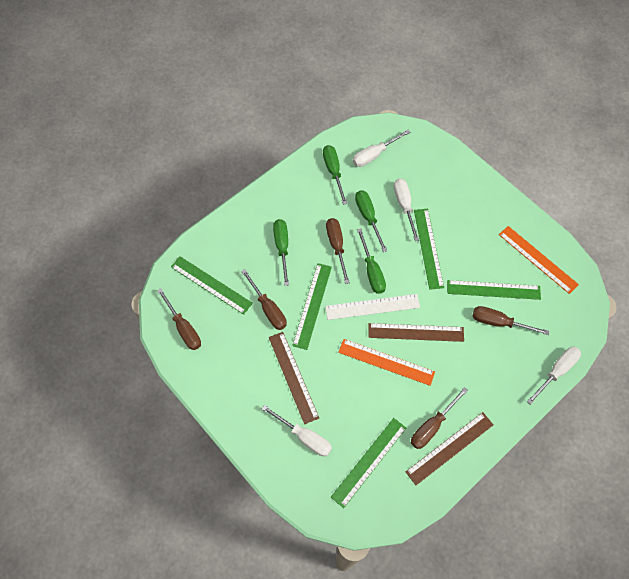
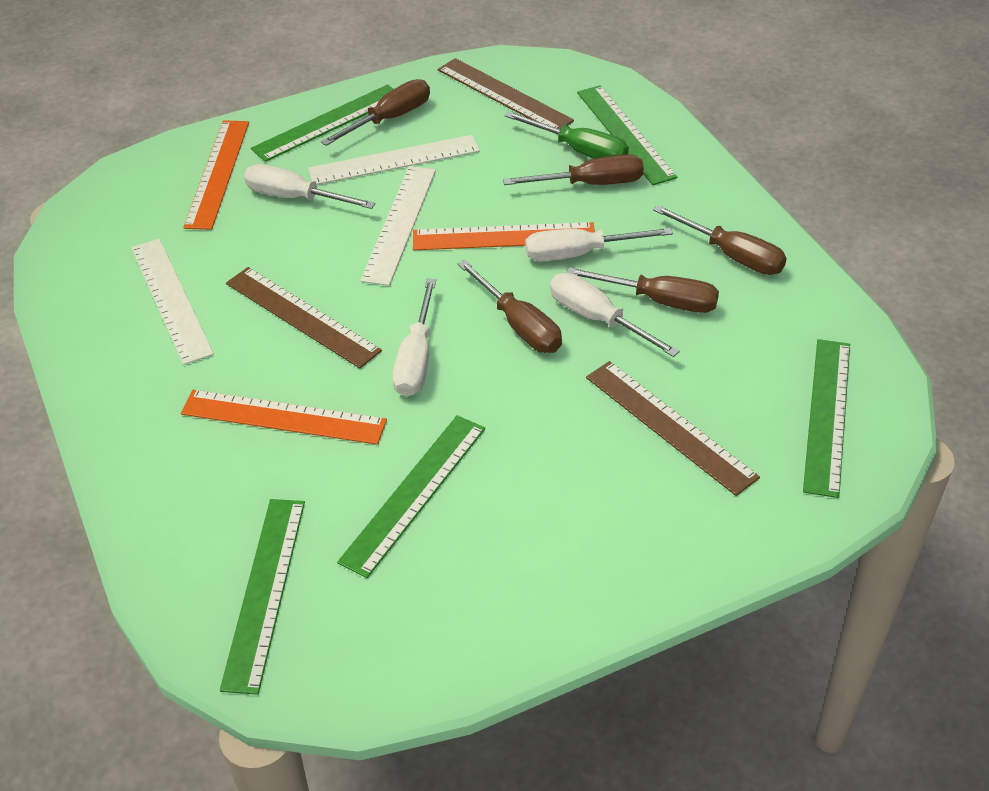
green screwdriver: 4 -> 1
orange ruler: 2 -> 3
white ruler: 1 -> 3

